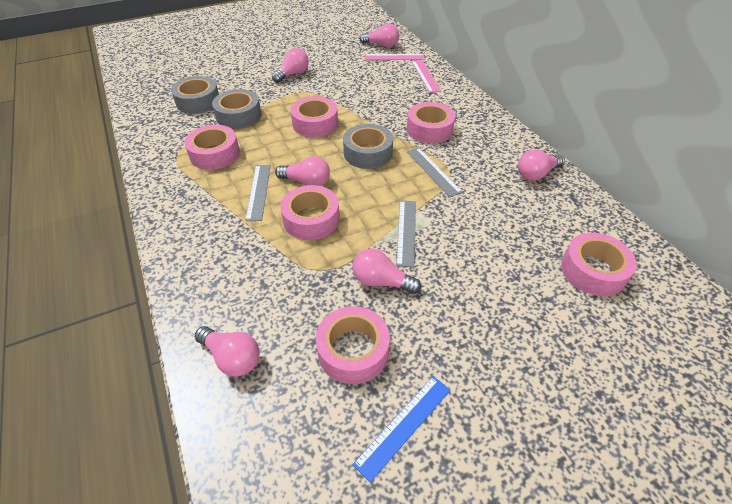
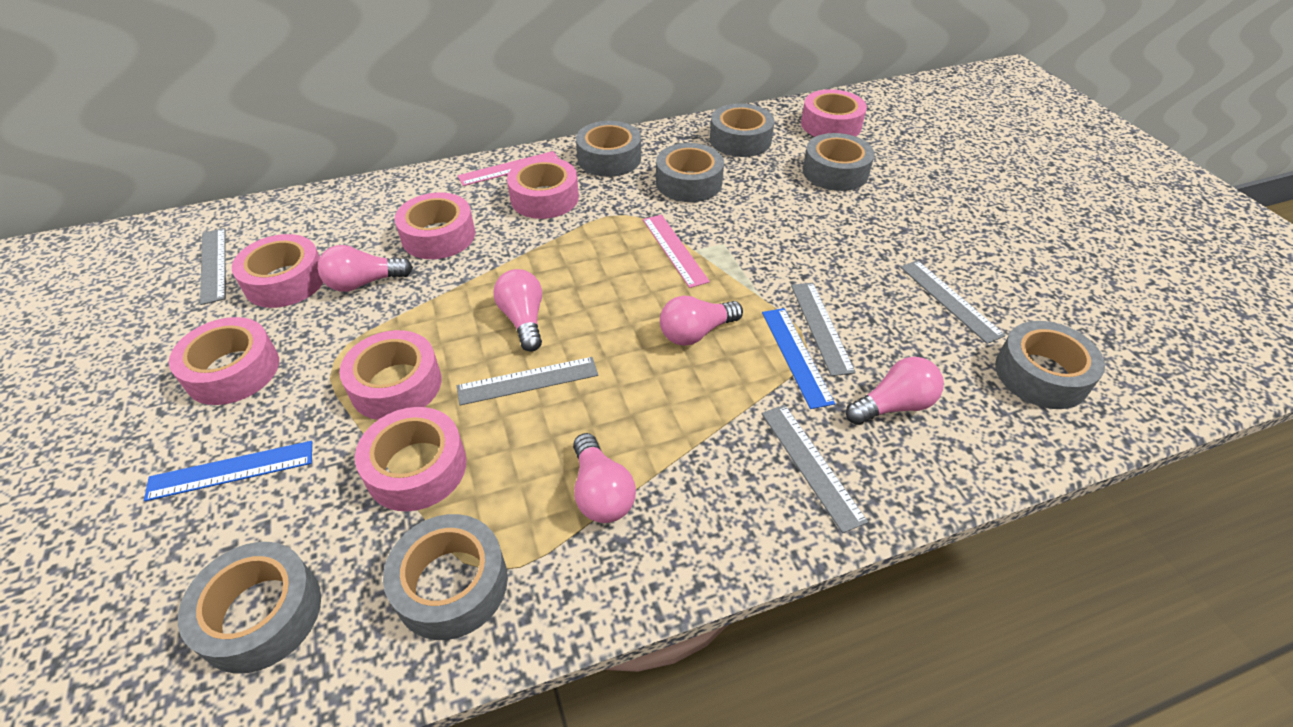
blue ruler: 1 -> 2
grey ruler: 3 -> 5
grey tape: 3 -> 7
pink light bulb: 6 -> 5
pink tape: 6 -> 7

